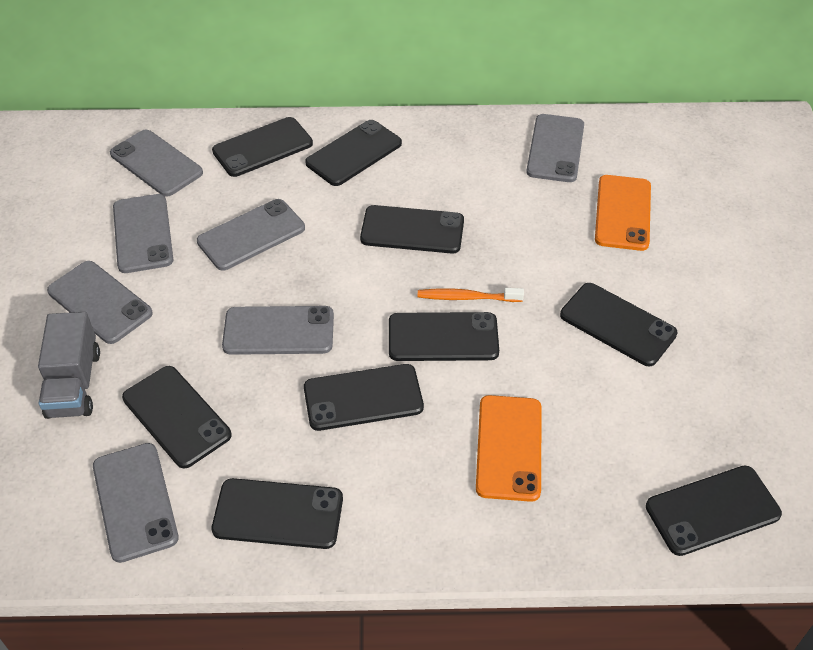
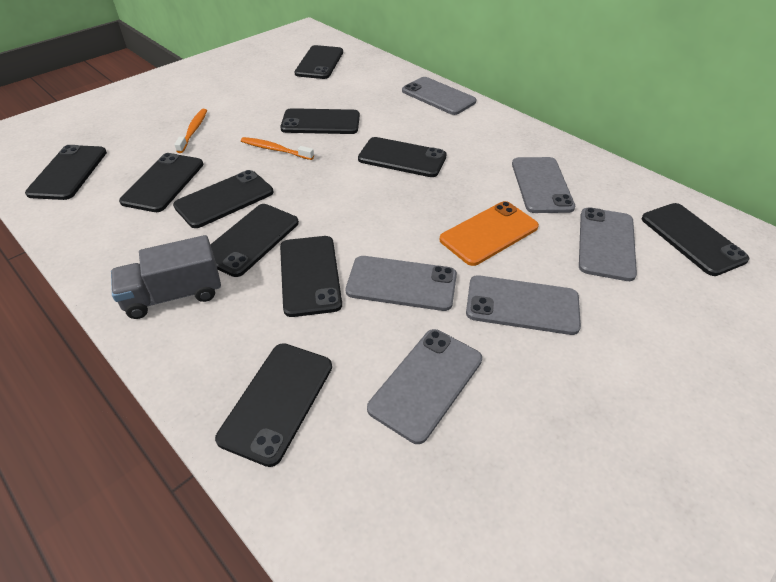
black phone: 9 -> 10
grey phone: 7 -> 6
orange phone: 2 -> 1
orange toothbrush: 1 -> 2

